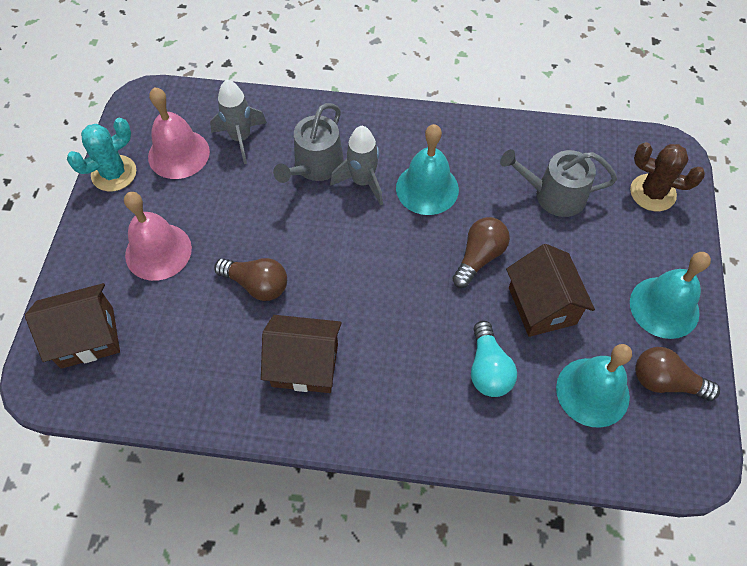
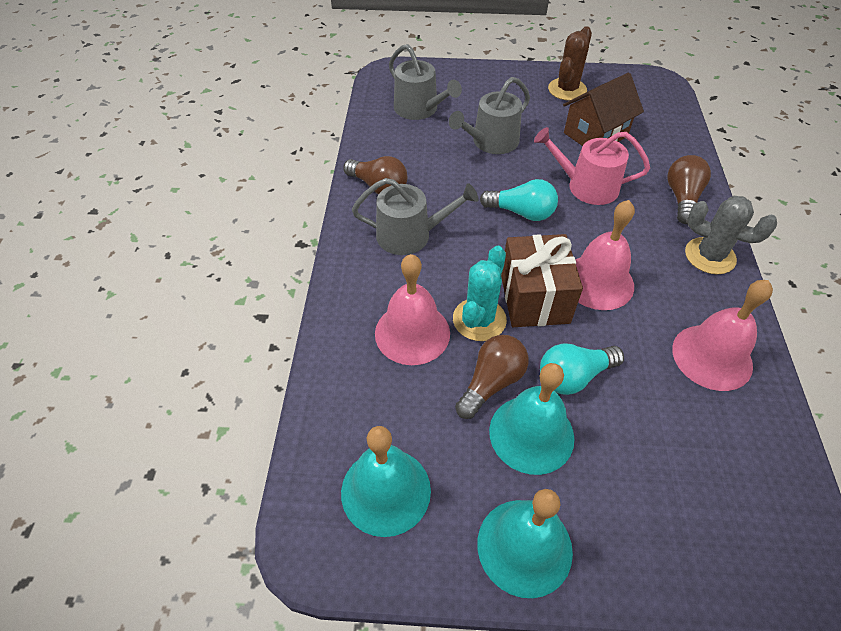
brown gift: 0 -> 1
brown house: 3 -> 1
grey cactus: 0 -> 1
grey rocket: 2 -> 0
grey watering can: 2 -> 3
pink bell: 2 -> 3
pink watering can: 0 -> 1
turquoise light bulb: 1 -> 2

